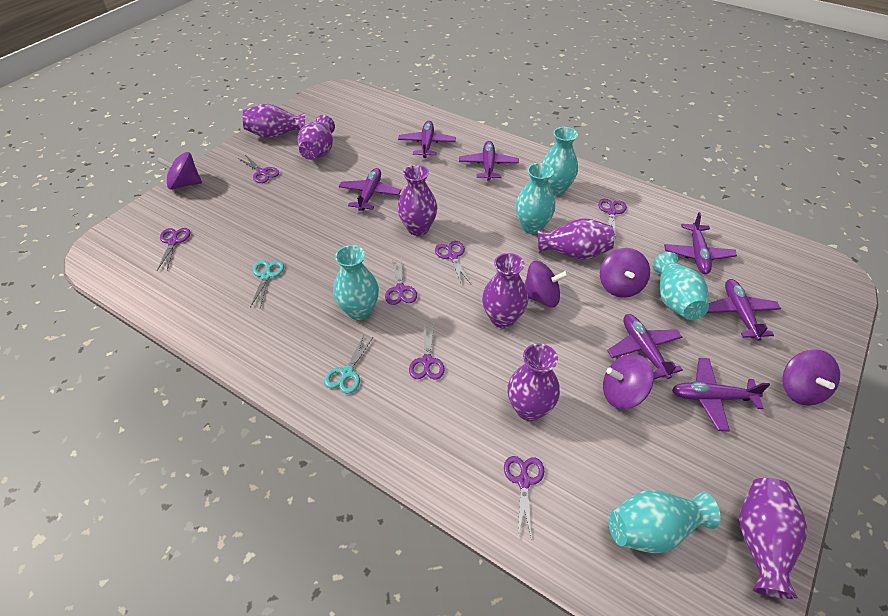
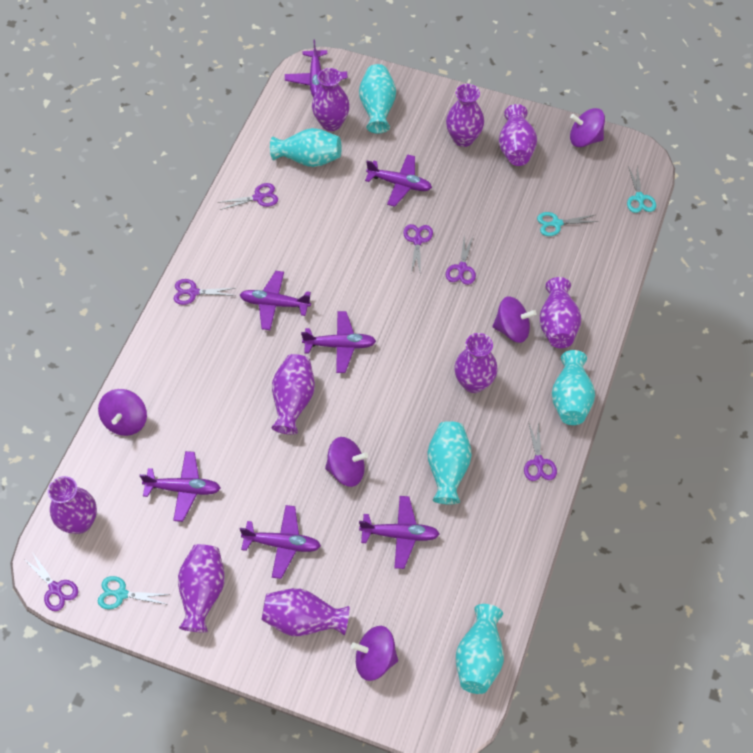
purple scissors: 7 -> 6
purple vase: 7 -> 9
turquoise scissors: 2 -> 3

